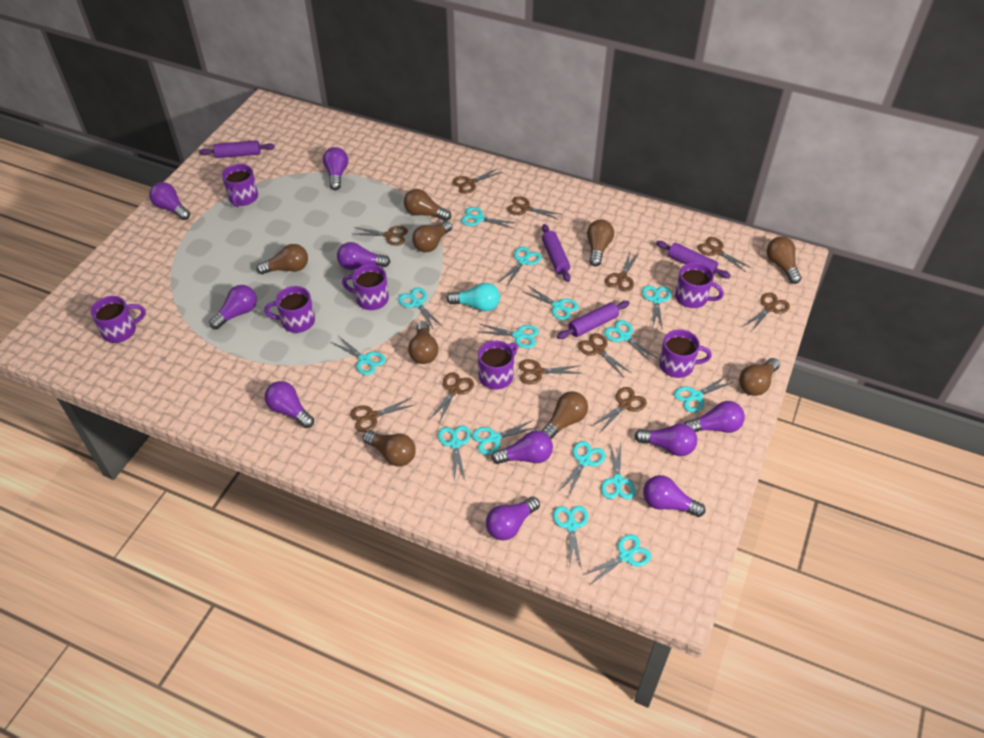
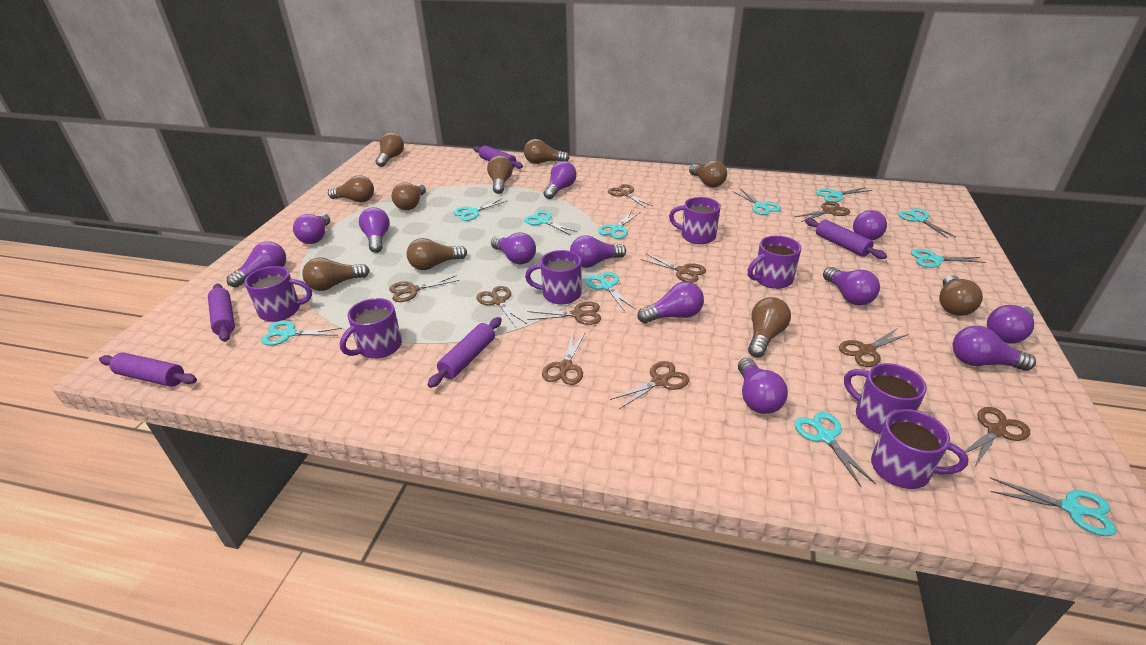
brown light bulb: 9 -> 10
brown scissors: 11 -> 10
purple light bulb: 10 -> 12
purple rolling pin: 4 -> 5
turquoise light bulb: 1 -> 0
turquoise scissors: 15 -> 11

